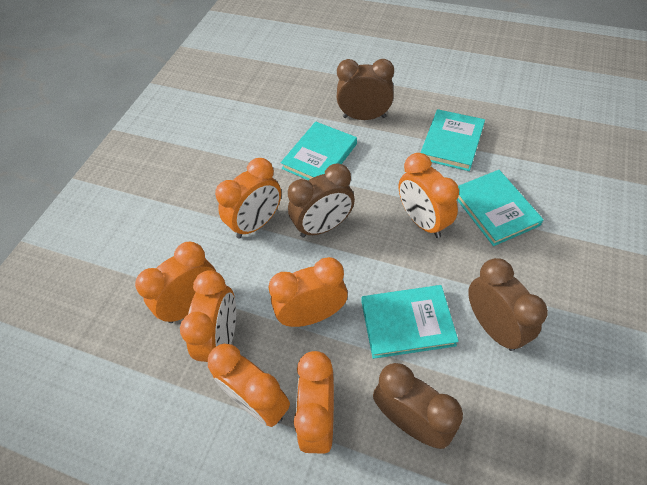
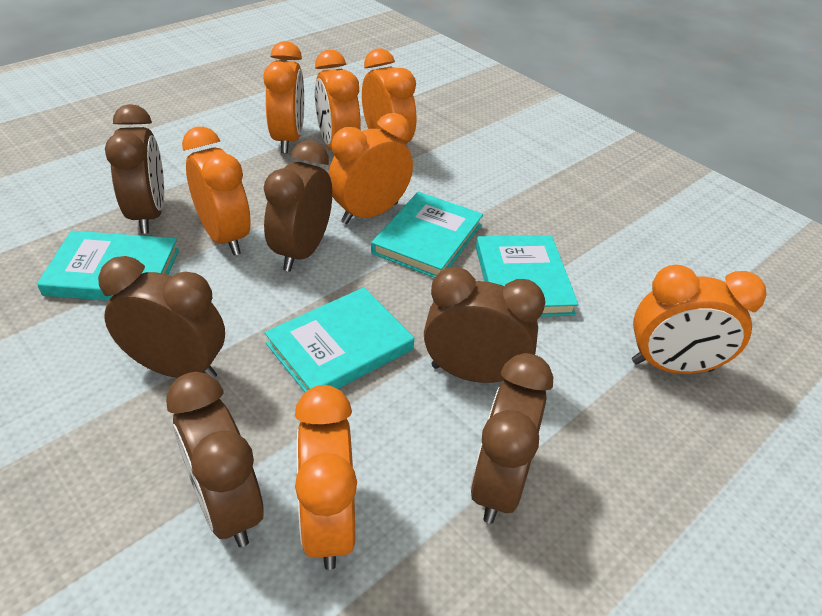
brown clock: 4 -> 6

